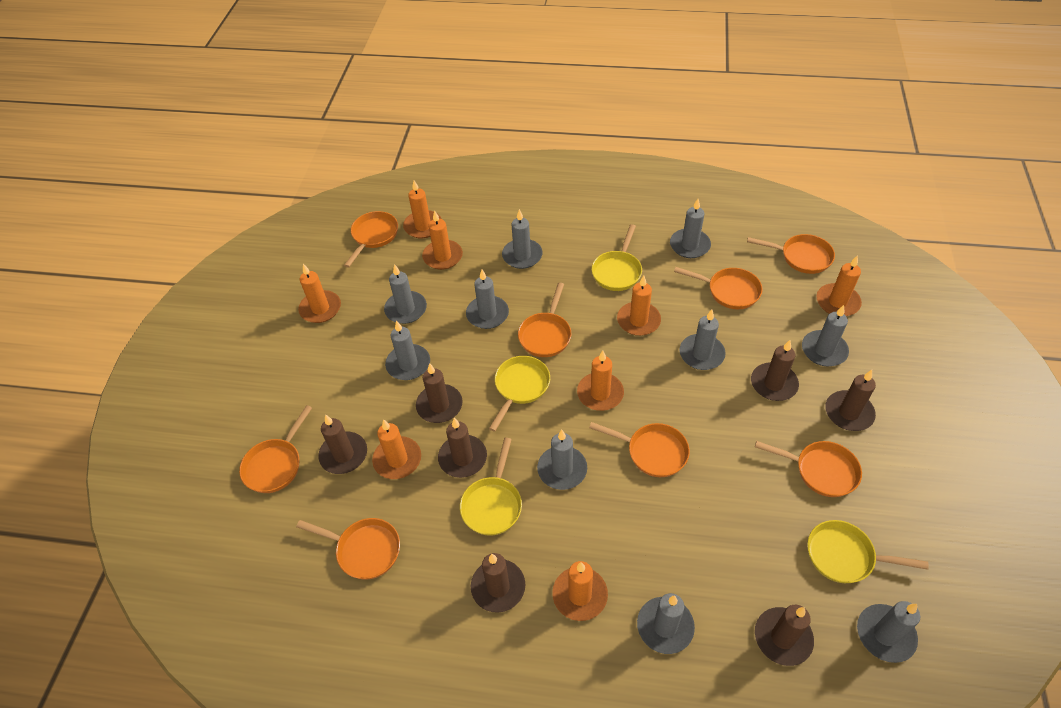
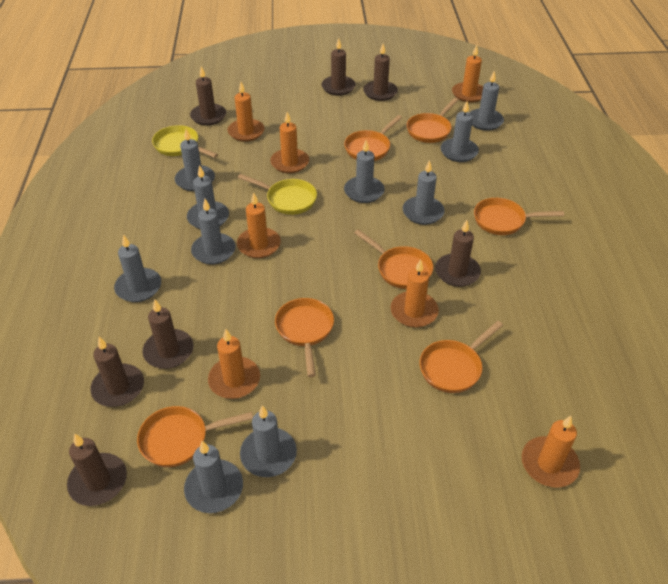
orange candle: 8 -> 7
orange pan: 8 -> 7
yellow pan: 4 -> 2

